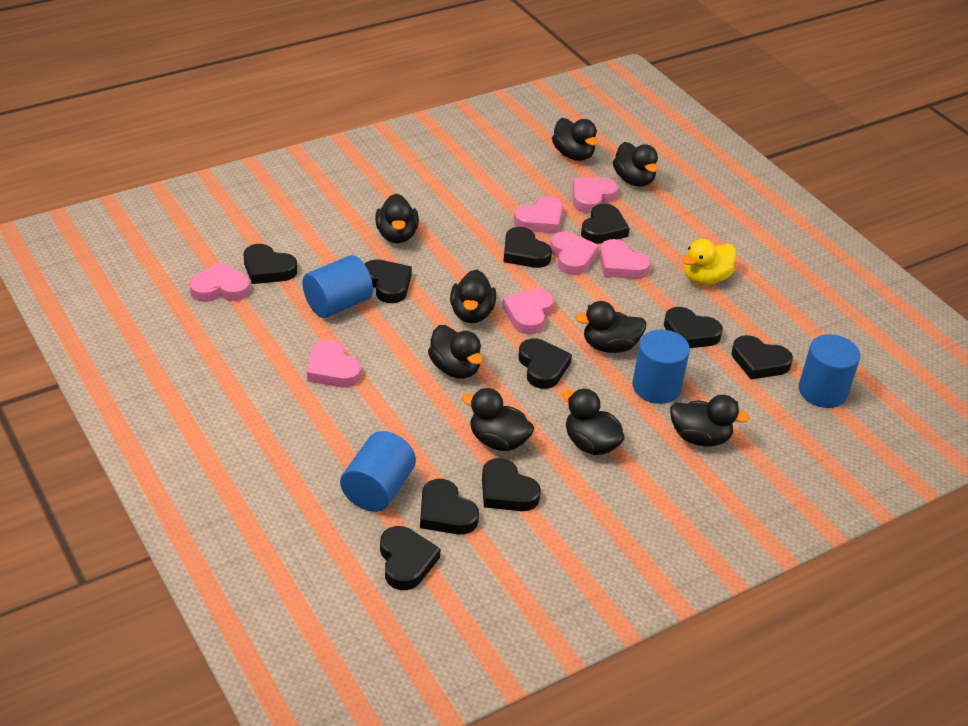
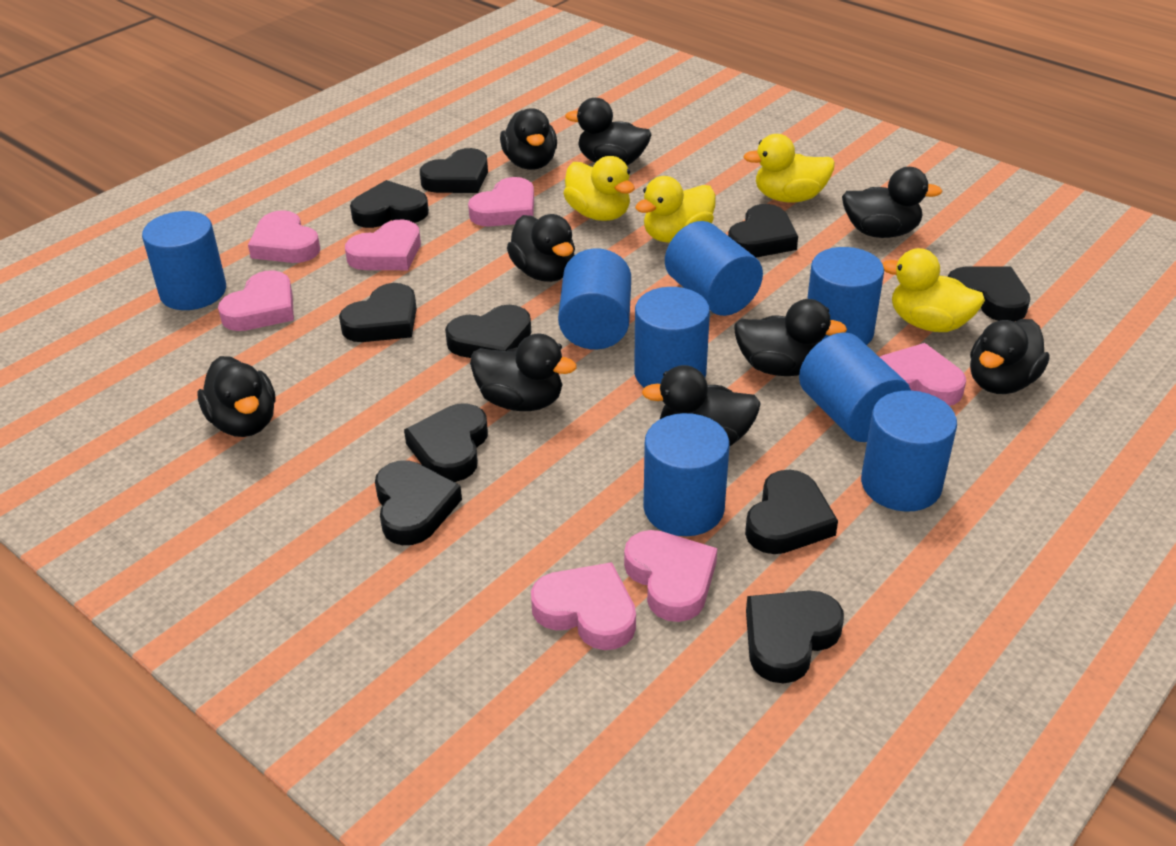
blue cylinder: 4 -> 8
yellow duck: 1 -> 4

